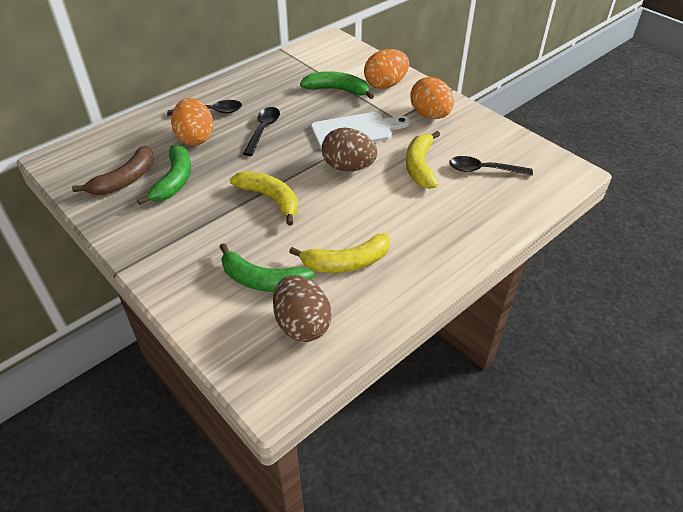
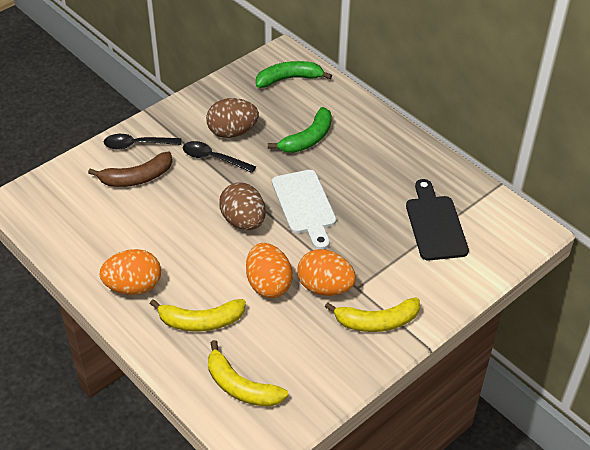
black cutting board: 0 -> 1
black spoon: 3 -> 2
green banana: 3 -> 2

